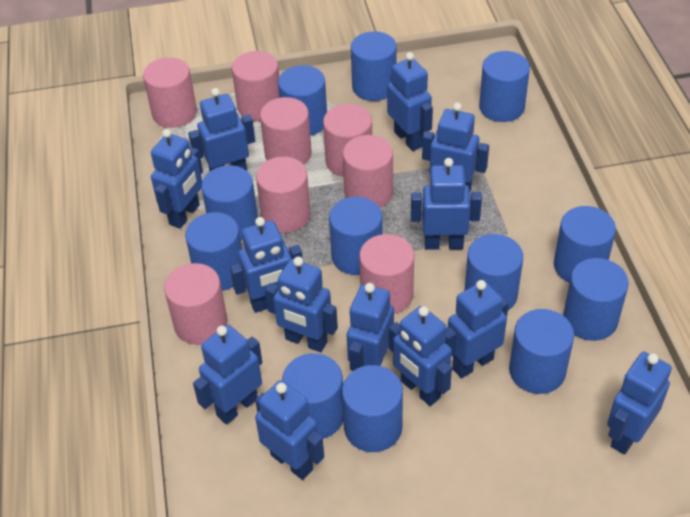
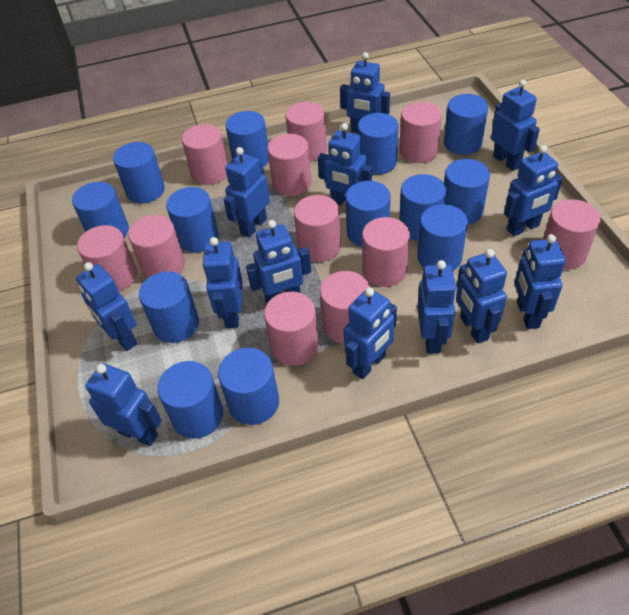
blue cylinder: 12 -> 13
pink cylinder: 8 -> 11

